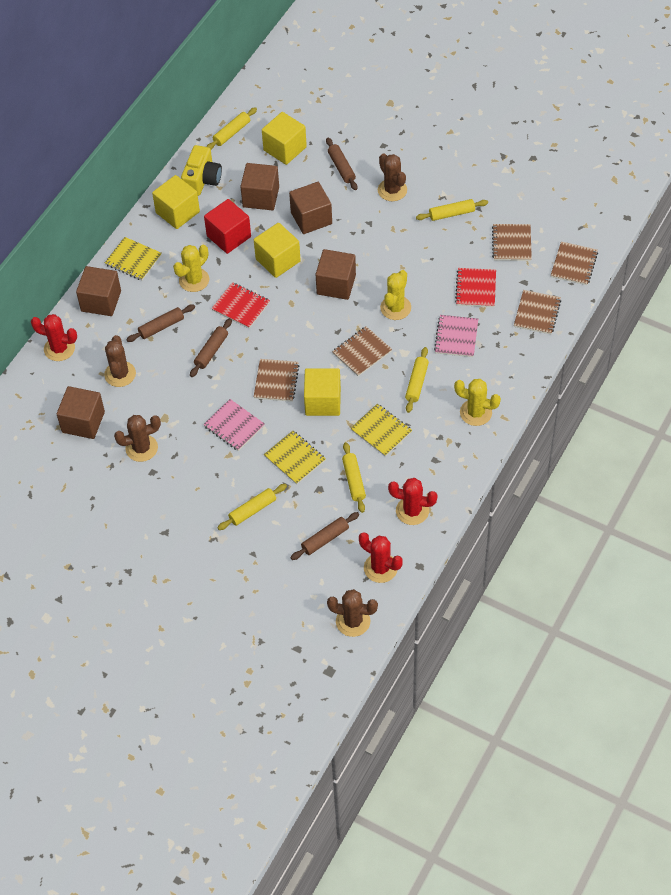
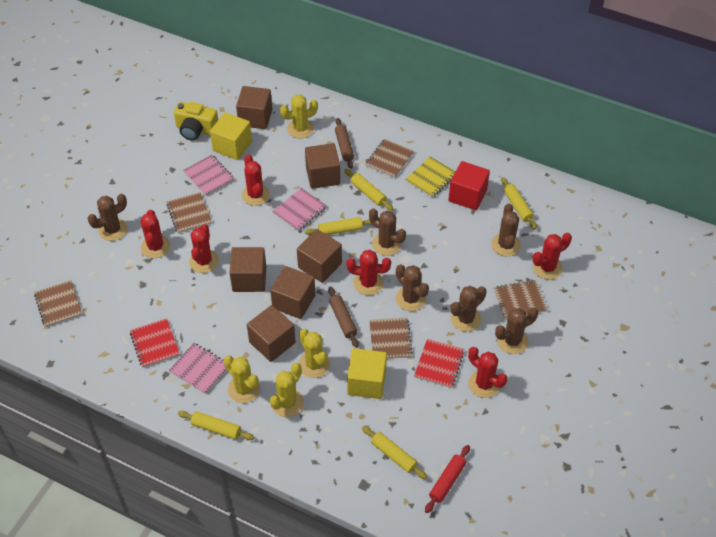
brown cactus: 4 -> 6
brown cube: 5 -> 6
brown rolling pin: 4 -> 2
pink notebook: 2 -> 3
red cactus: 3 -> 6
red rolling pin: 0 -> 1
yellow cactus: 3 -> 4
yellow cube: 4 -> 2
yellow notebook: 3 -> 1

